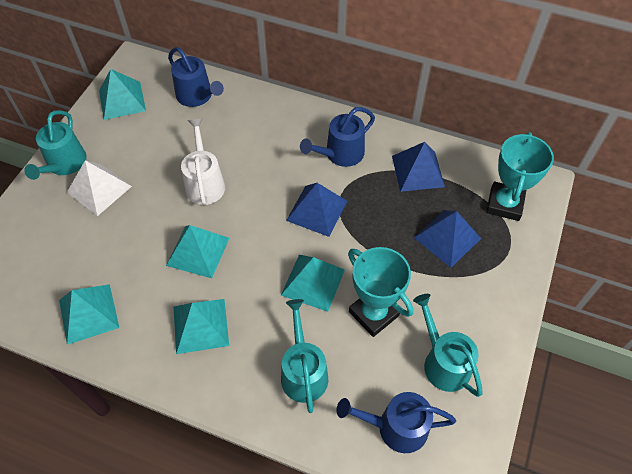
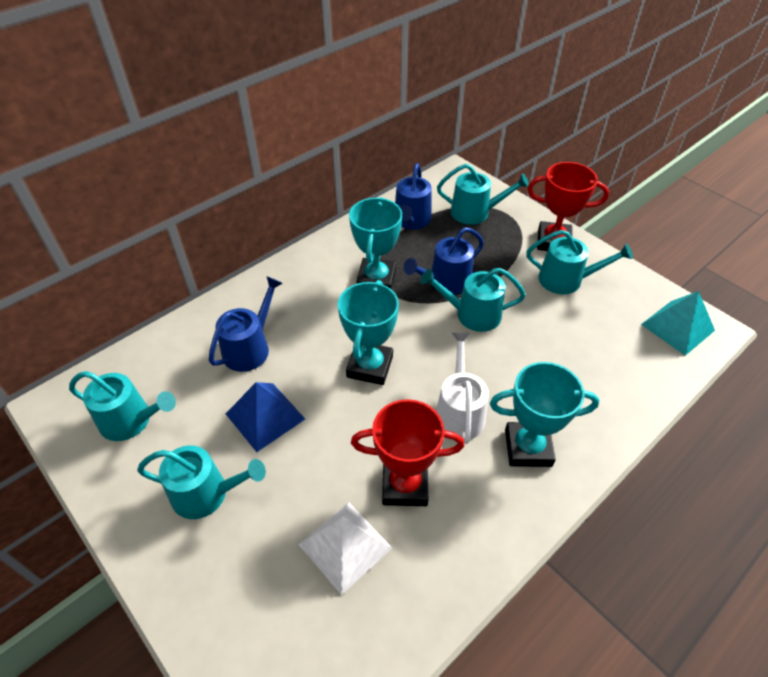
blue pyramid: 3 -> 1
red trophy: 0 -> 2
turquoise pyramid: 5 -> 1
turquoise trophy: 2 -> 3
turquoise watering can: 3 -> 5

